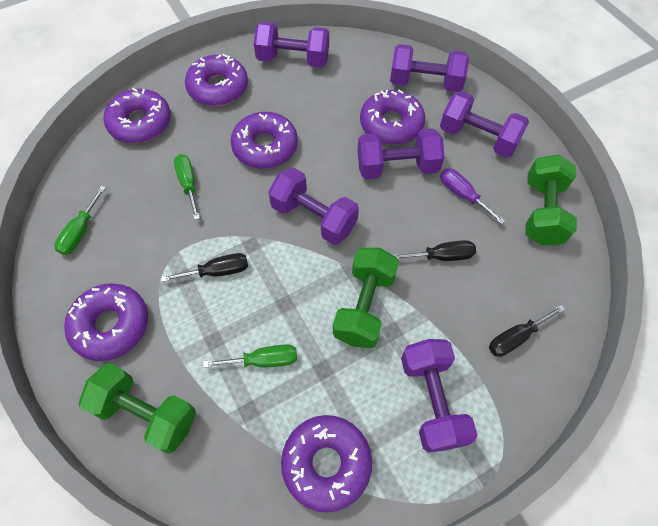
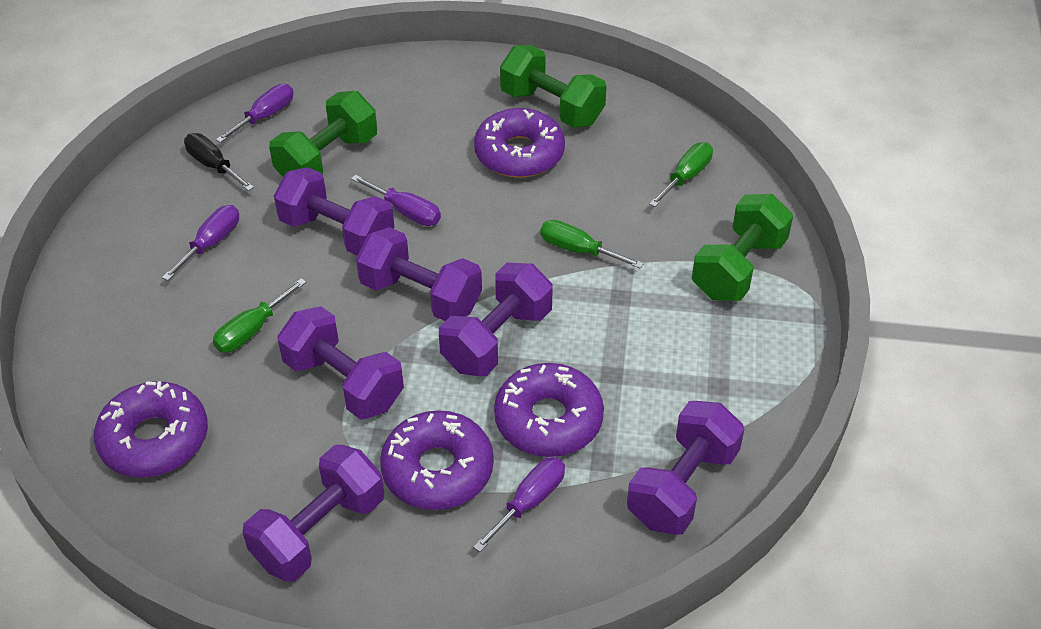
black screwdriver: 3 -> 1
purple donut: 6 -> 4
purple screwdriver: 1 -> 4

